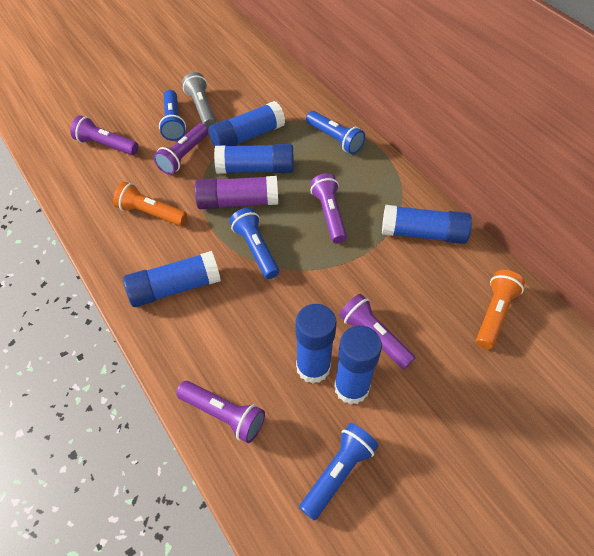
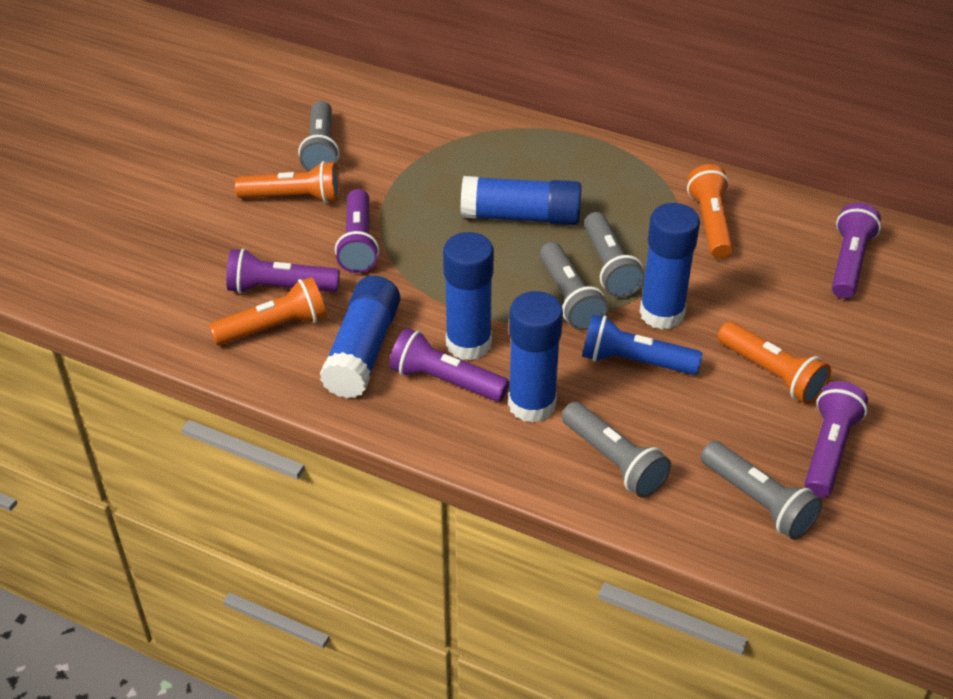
blue flashlight: 4 -> 1
blue glue stick: 6 -> 5
grey flashlight: 1 -> 5
orange flashlight: 2 -> 4
purple glue stick: 1 -> 0

